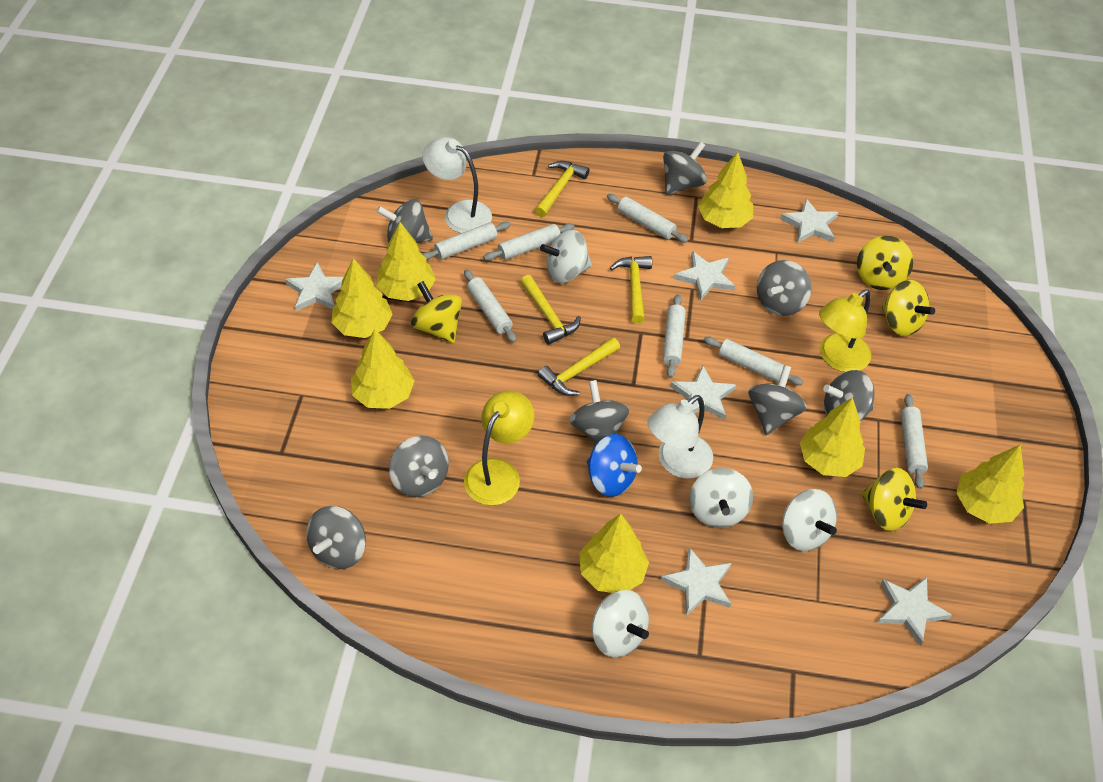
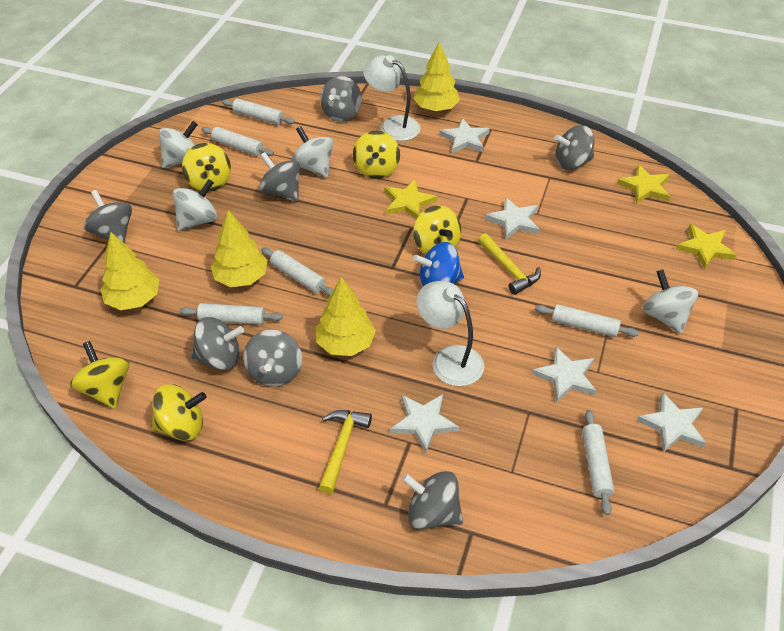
grey spinning top: 8 -> 7
white rolling pin: 7 -> 6
white star: 6 -> 5
yellow hammer: 4 -> 2
yellow lamp: 2 -> 0
yellow spinning top: 4 -> 5
yellow star: 0 -> 3
yellow tree: 7 -> 4

